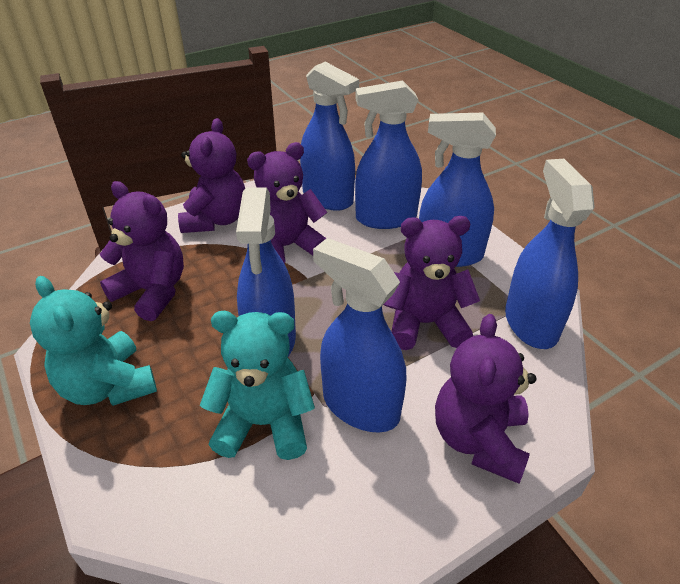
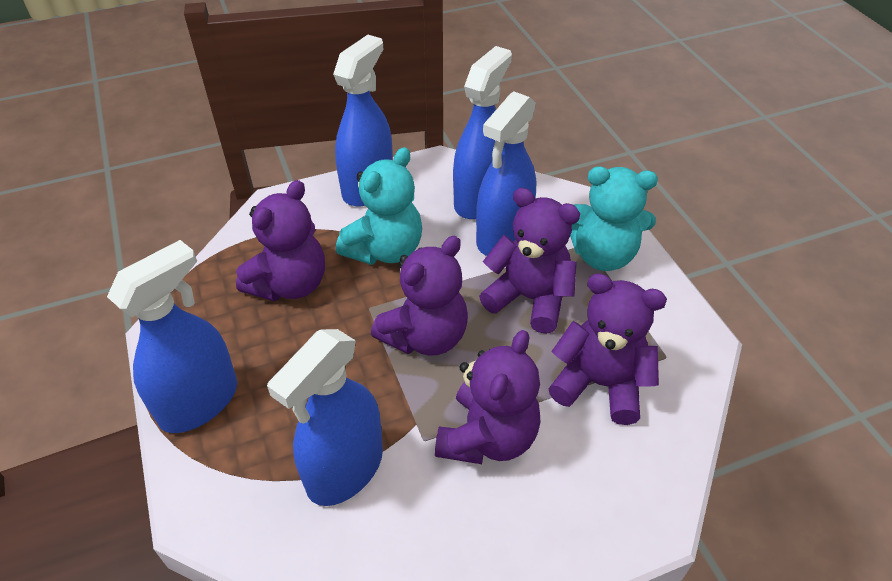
blue spray bottle: 6 -> 5

